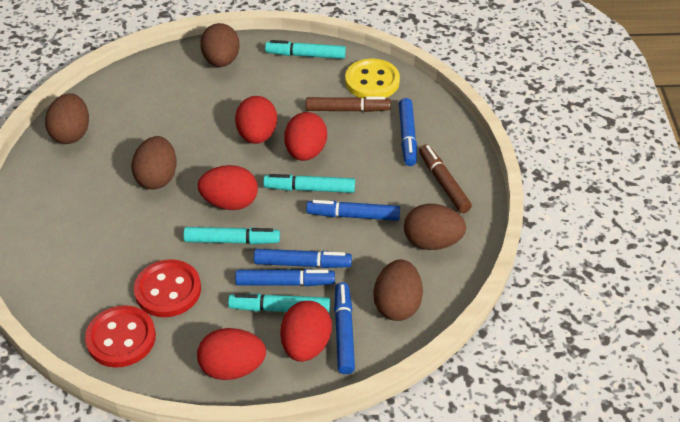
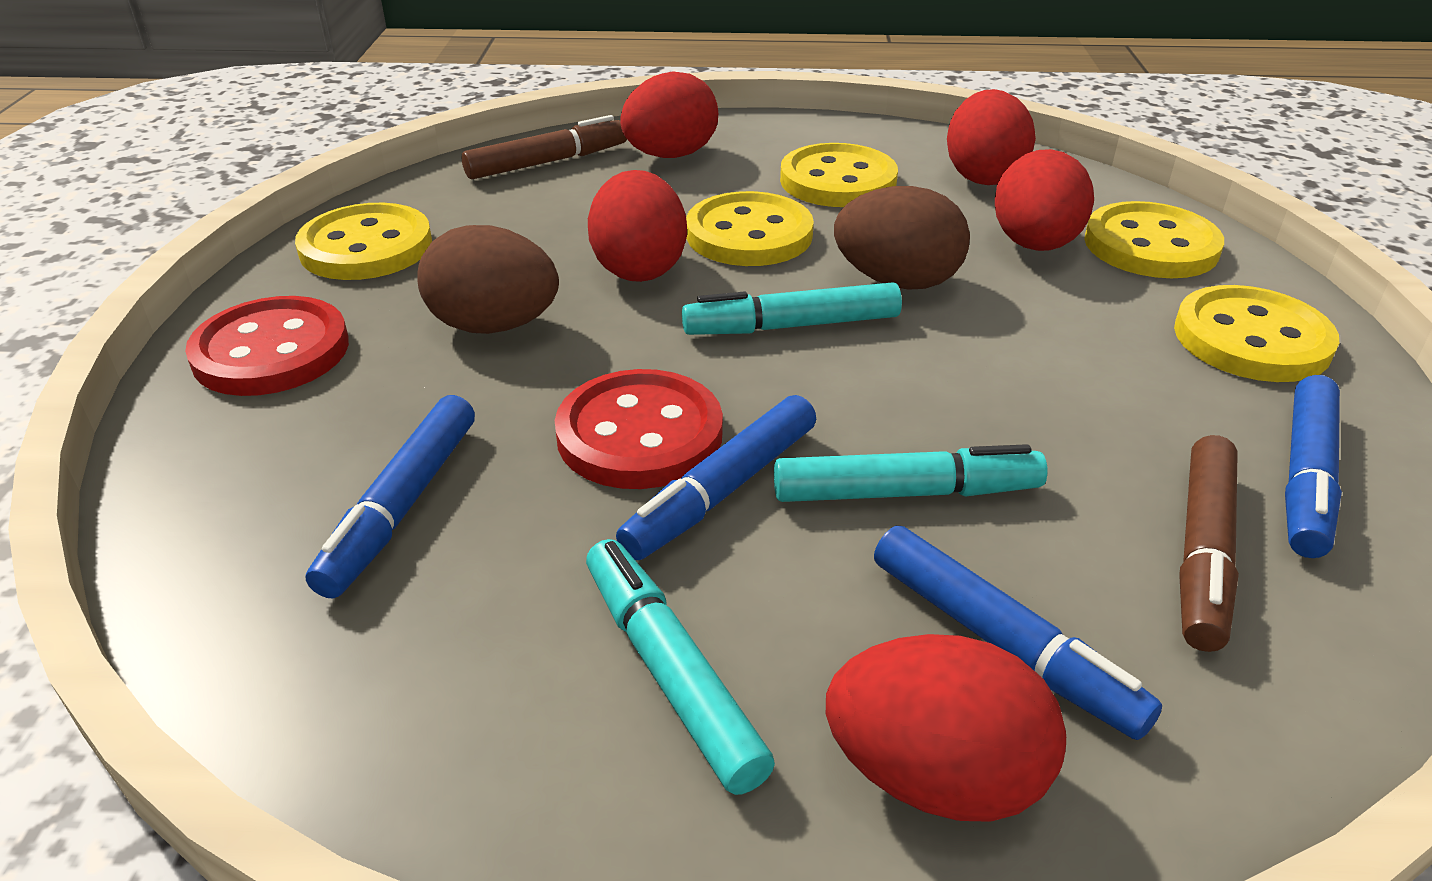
blue marker: 5 -> 4
brown egg: 5 -> 2
turquoise marker: 4 -> 3
yellow button: 1 -> 5

